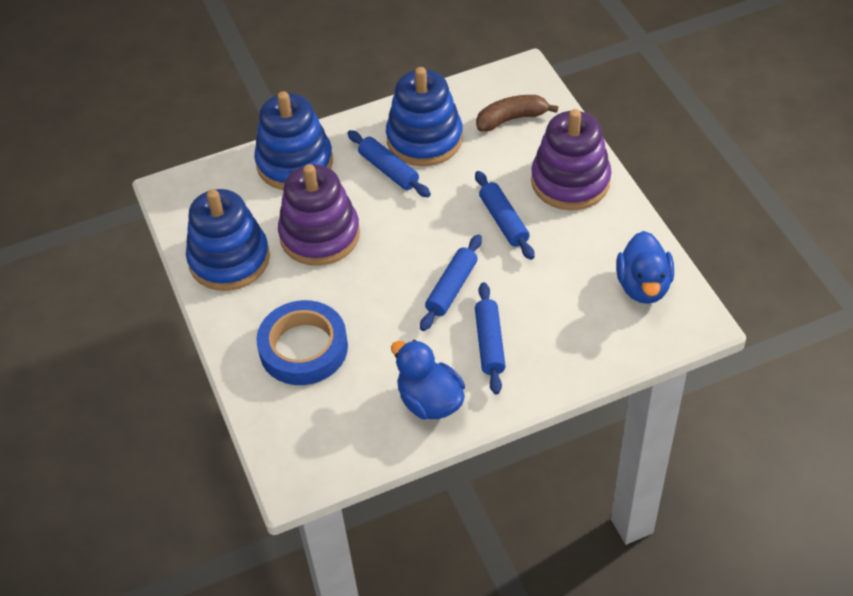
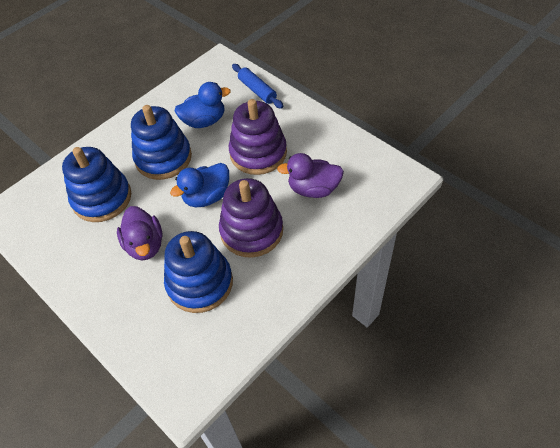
blue rolling pin: 4 -> 1
blue tape: 1 -> 0
brown banana: 1 -> 0
purple duck: 0 -> 2

